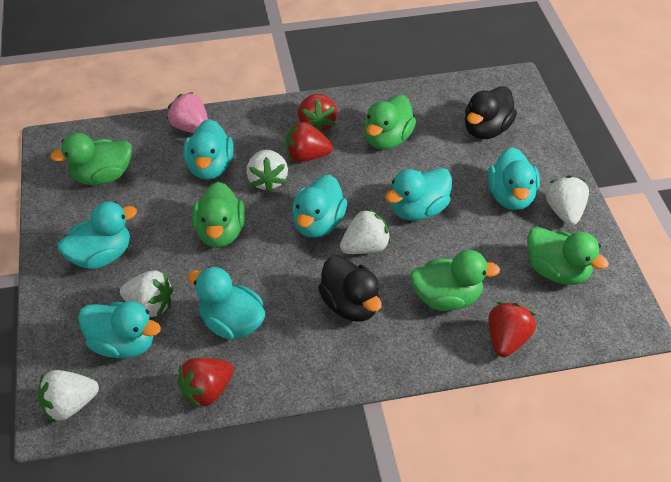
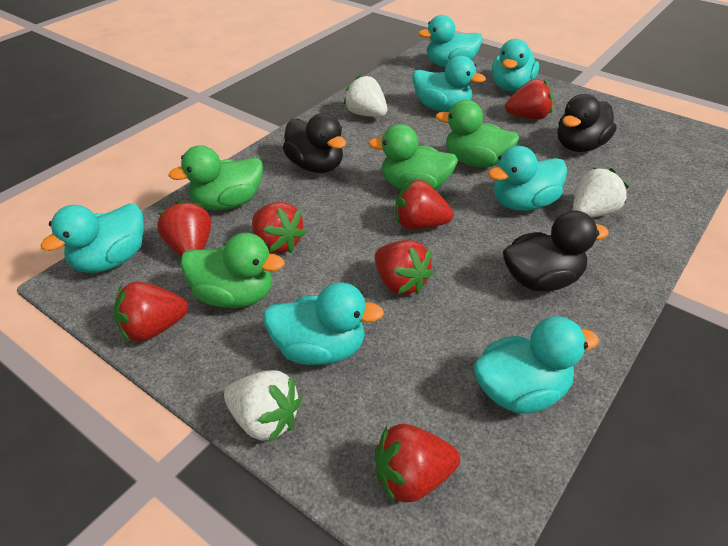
black duck: 2 -> 3
green duck: 5 -> 4
pink strawberry: 1 -> 0
red strawberry: 4 -> 7
white strawberry: 5 -> 3

